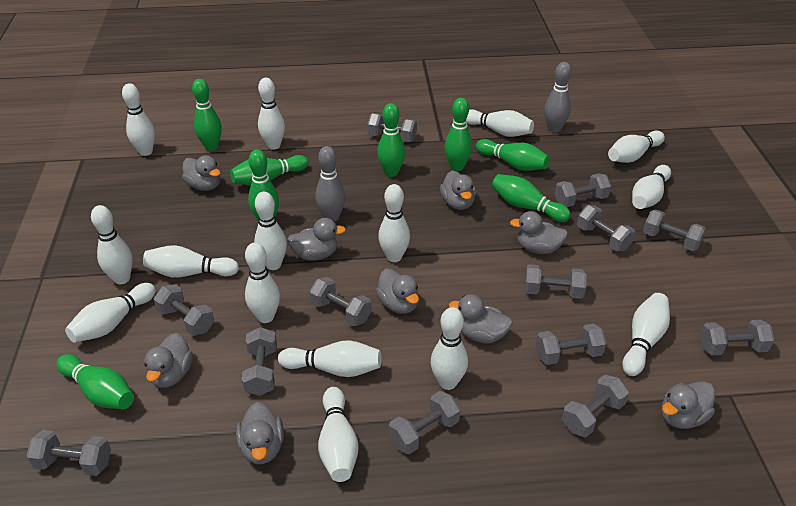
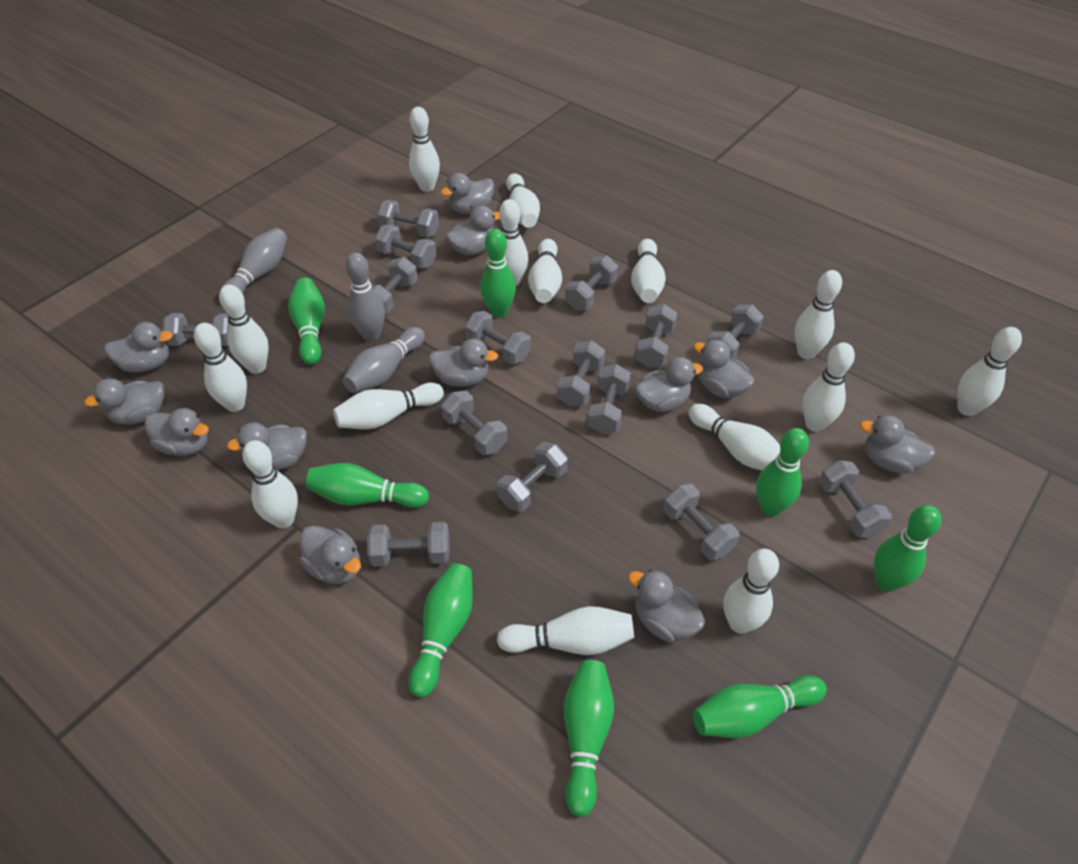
grey bowling pin: 2 -> 3
grey duck: 9 -> 12
grey dumbbell: 13 -> 15

